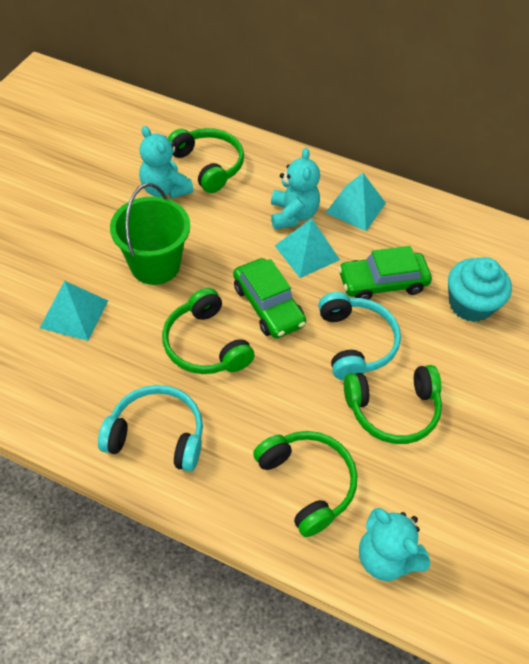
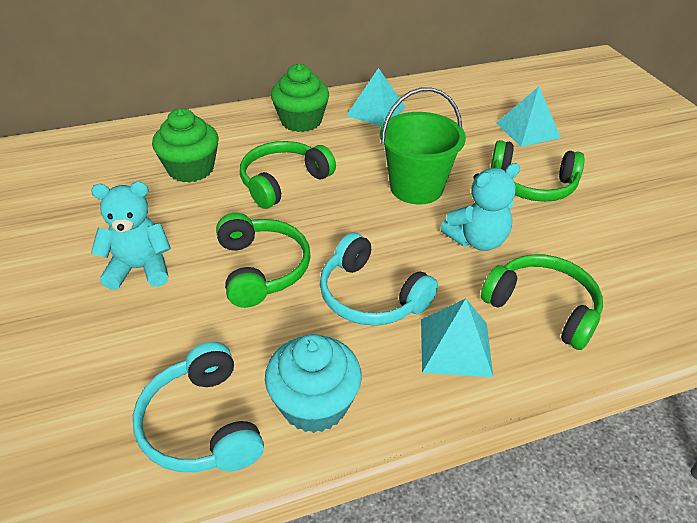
green car: 2 -> 0
green cupcake: 0 -> 2
turquoise teddy bear: 3 -> 2

